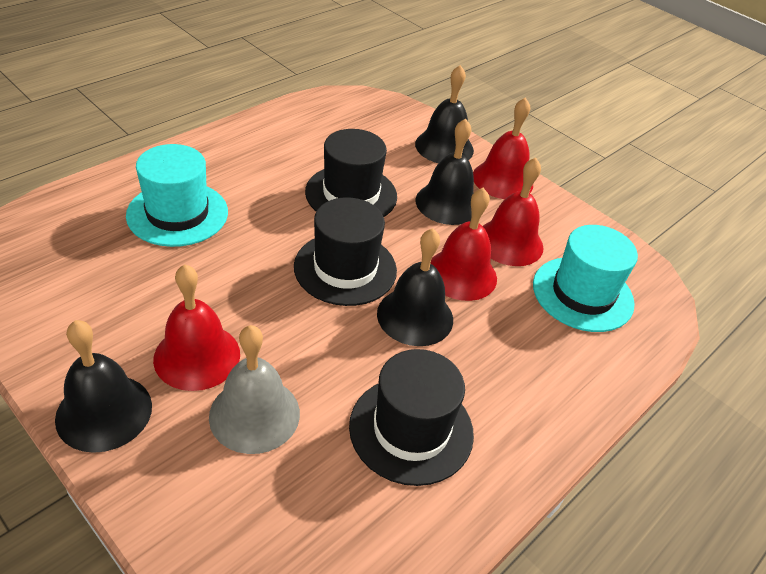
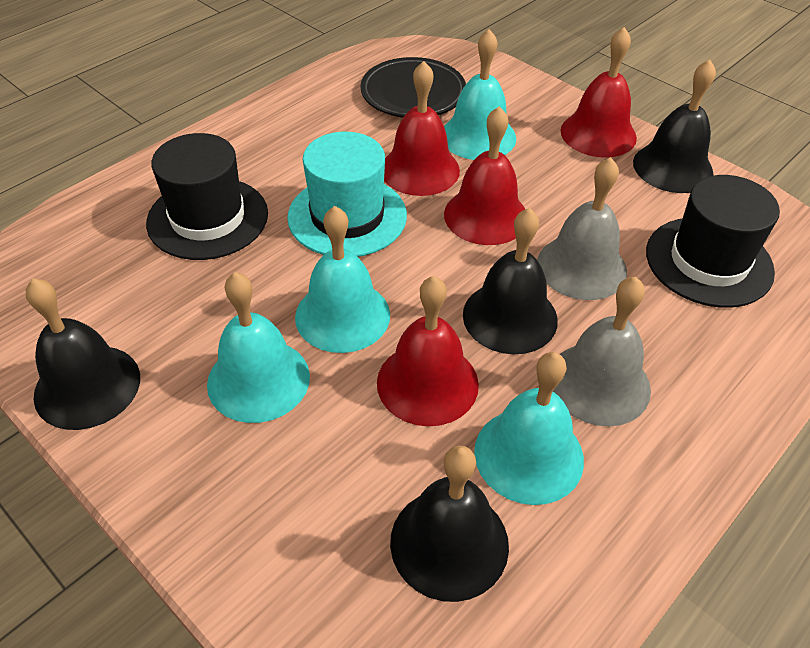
black hat: 3 -> 2
black plate: 0 -> 1
grey bell: 1 -> 2
turquoise bell: 0 -> 4
turquoise hat: 2 -> 1

